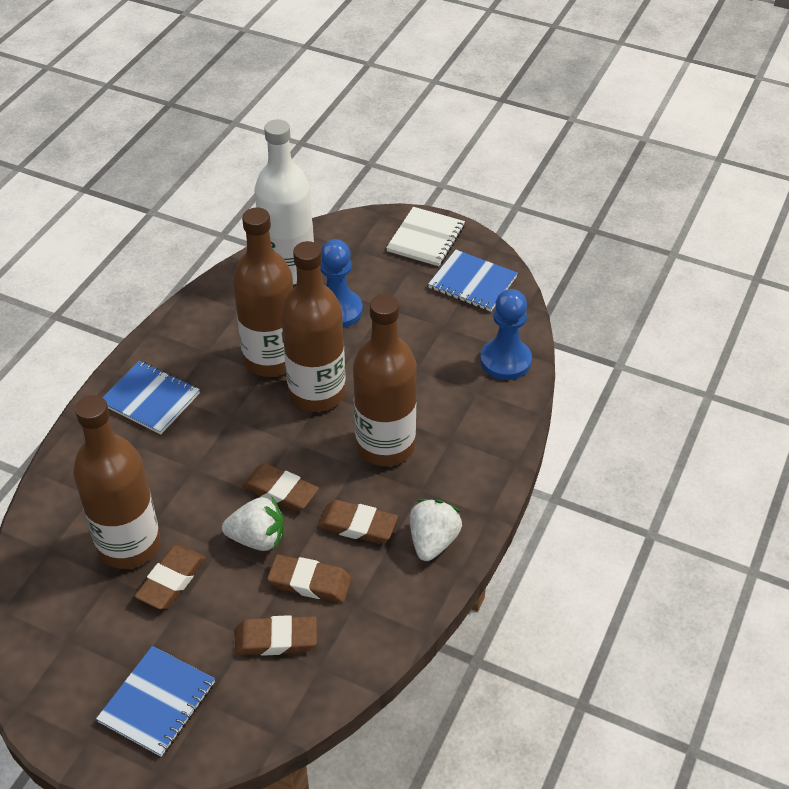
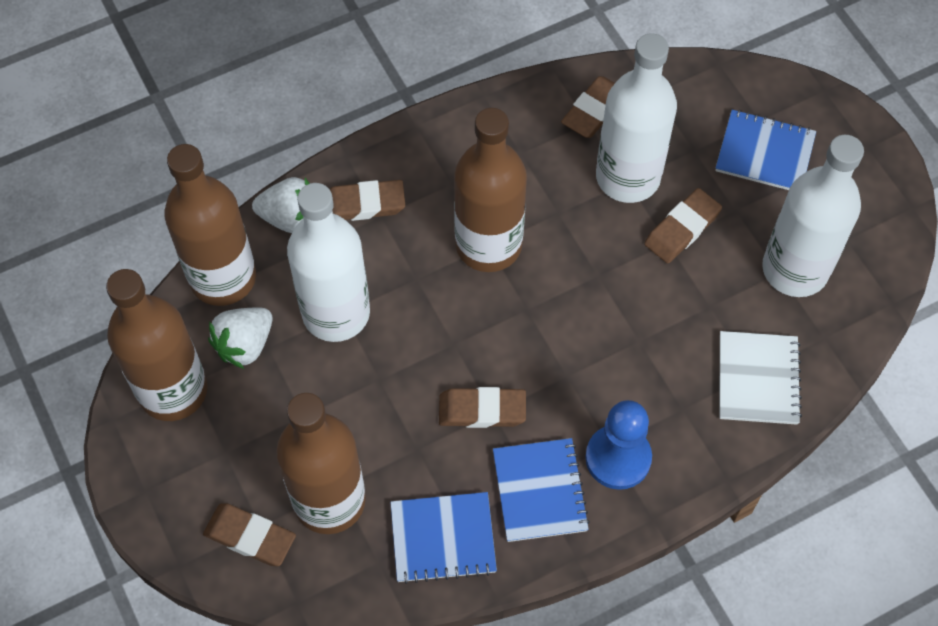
blue pawn: 2 -> 1
white bottle: 1 -> 3

